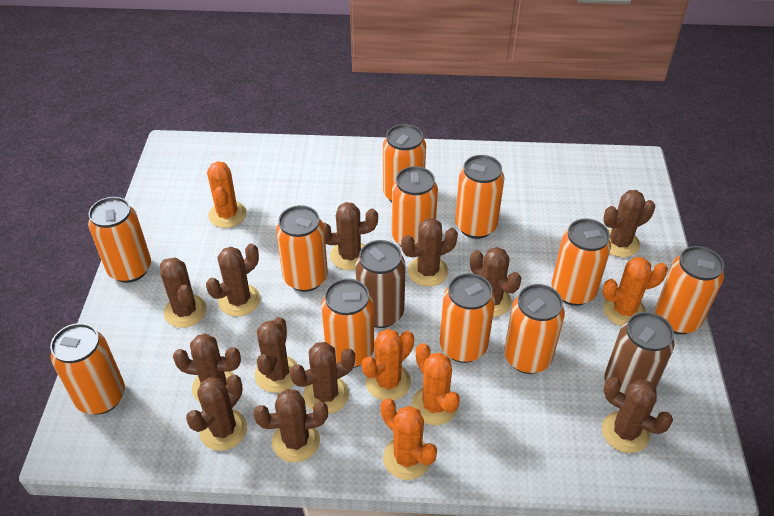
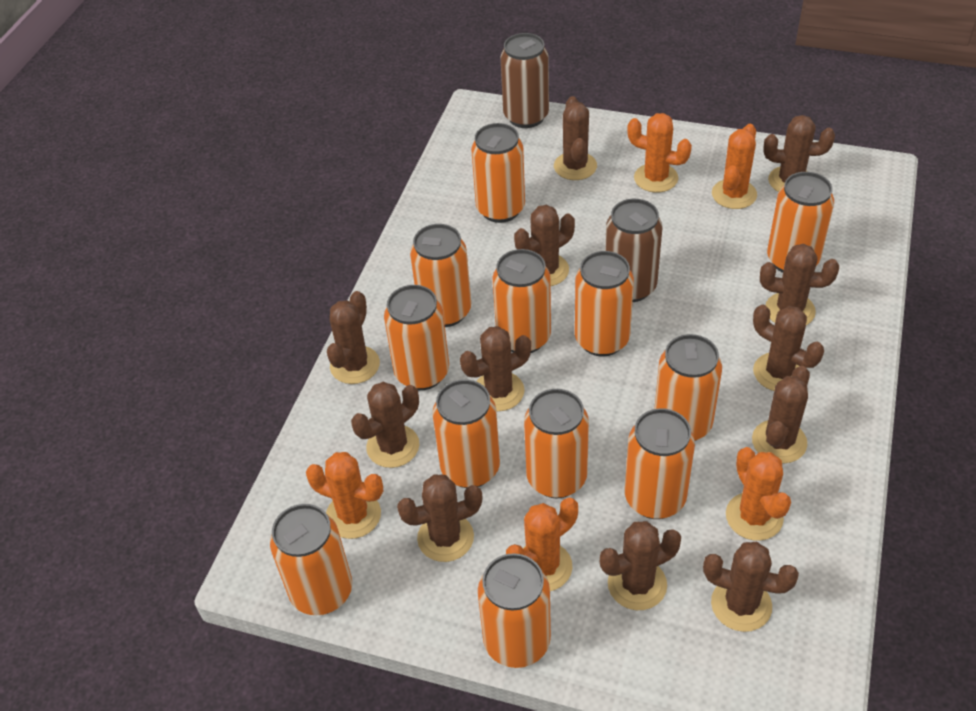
orange can: 11 -> 12

